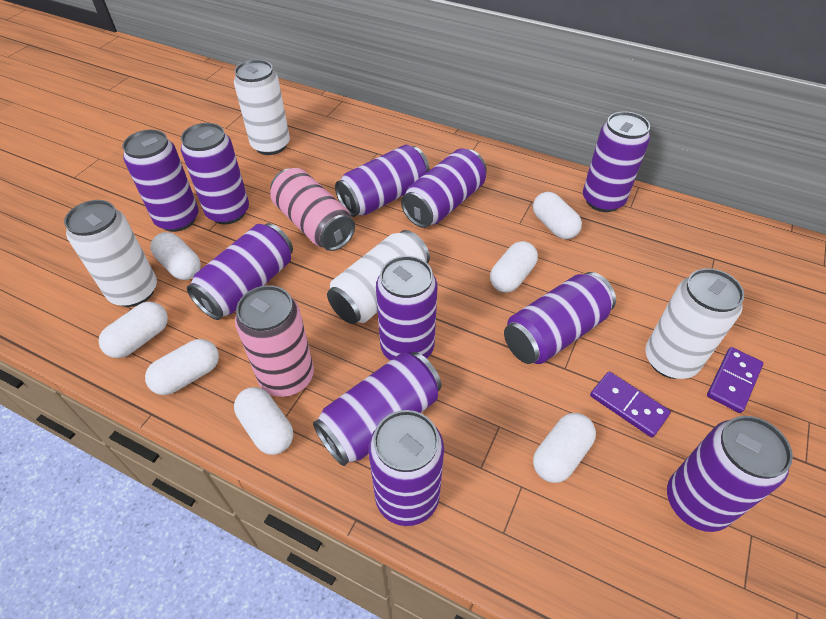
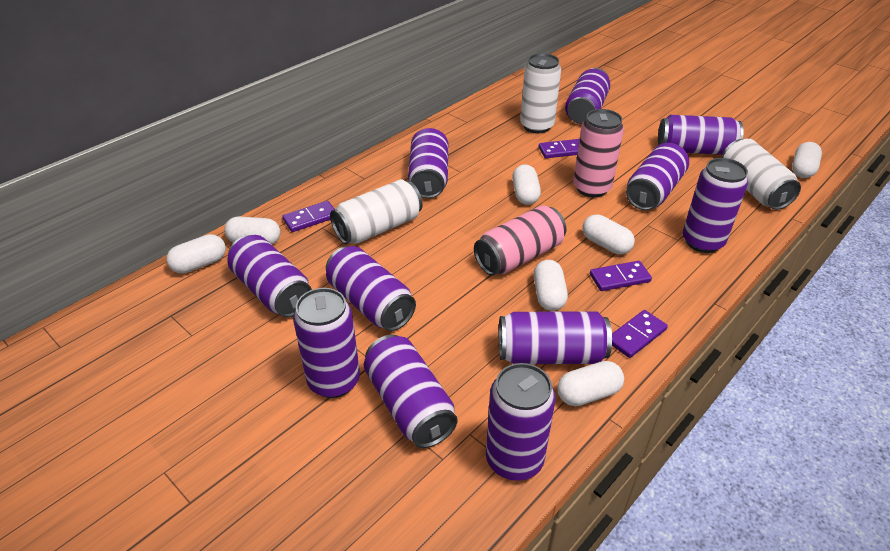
purple domino: 2 -> 4
white can: 4 -> 3

